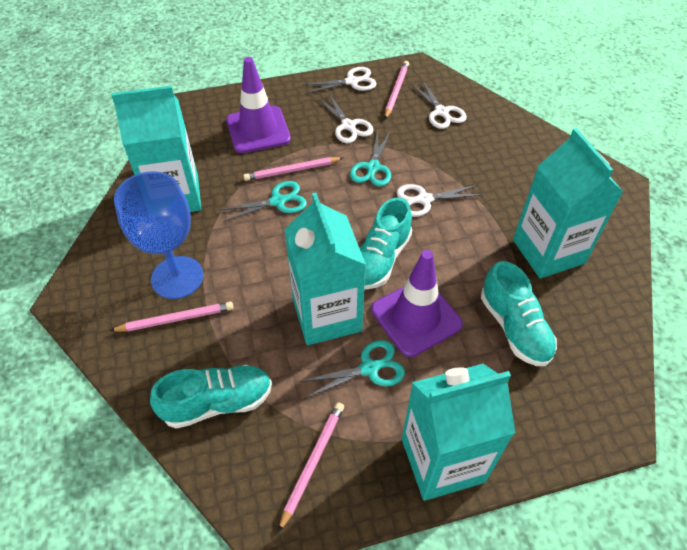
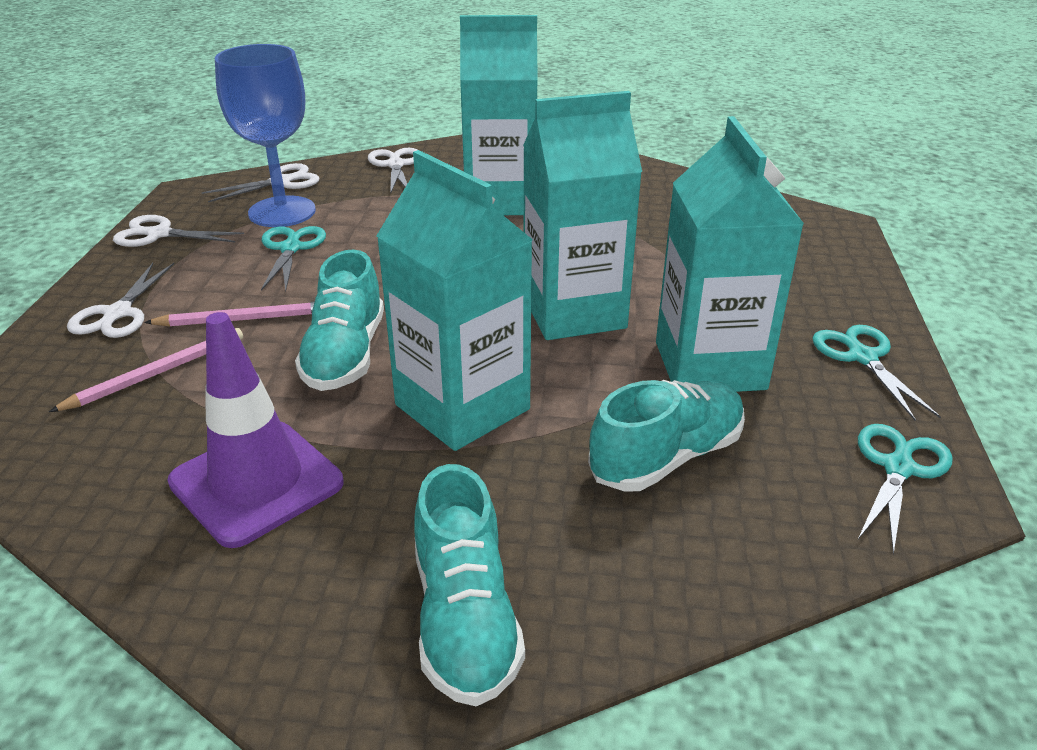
pink pencil: 4 -> 2
purple traffic cone: 2 -> 1

